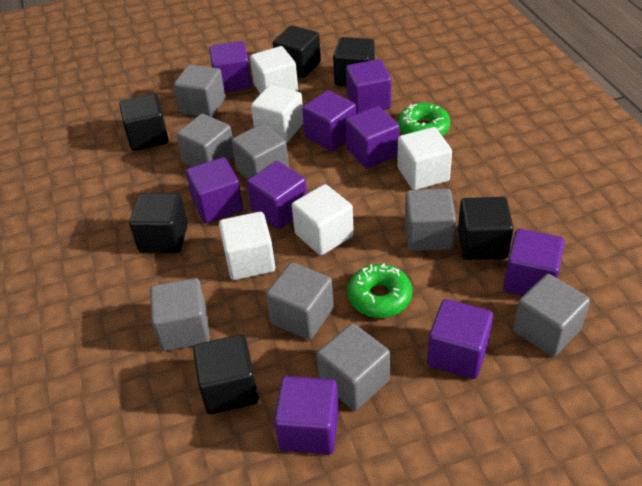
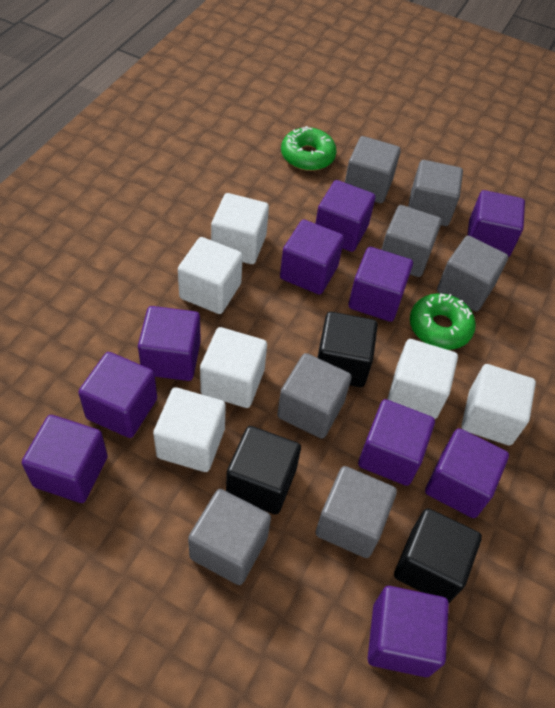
black cube: 6 -> 3
grey cube: 8 -> 7
purple cube: 9 -> 10
white cube: 5 -> 6

